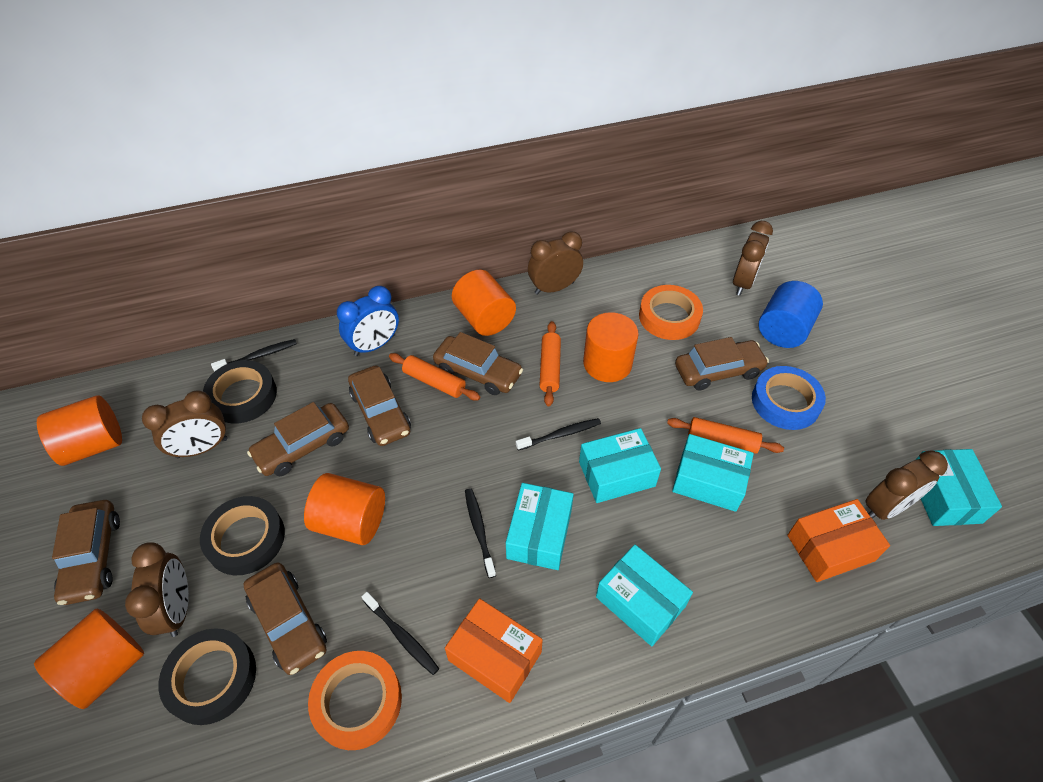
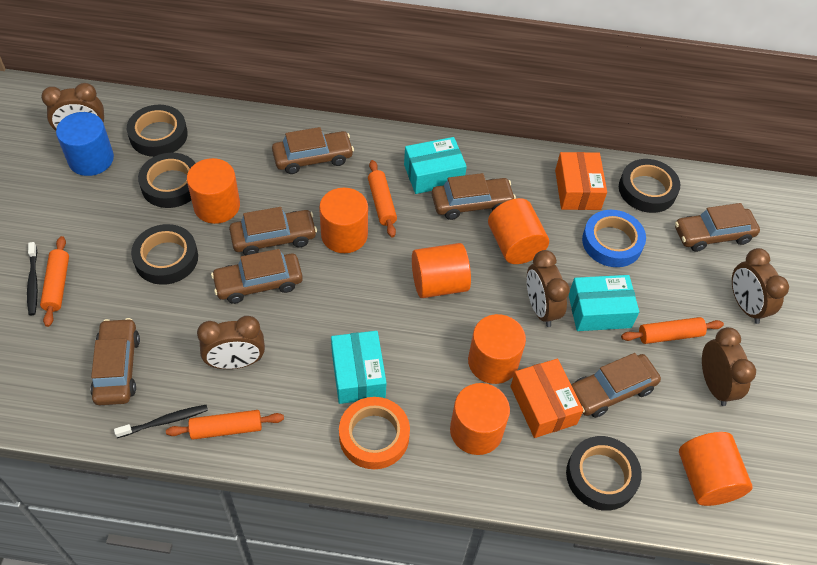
black tape: 3 -> 5
black toothbrush: 4 -> 2
blue clock: 1 -> 0
brown car: 6 -> 7
orange cylinder: 5 -> 7
orange rolling pin: 3 -> 4
orange tape: 2 -> 1
turquoise box: 5 -> 3

